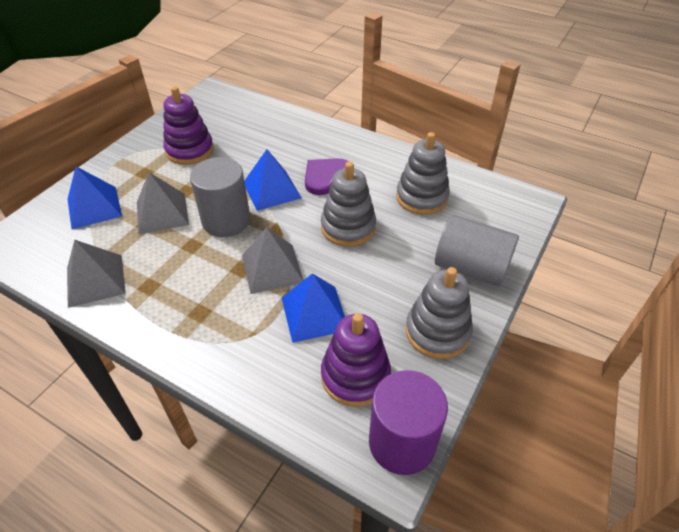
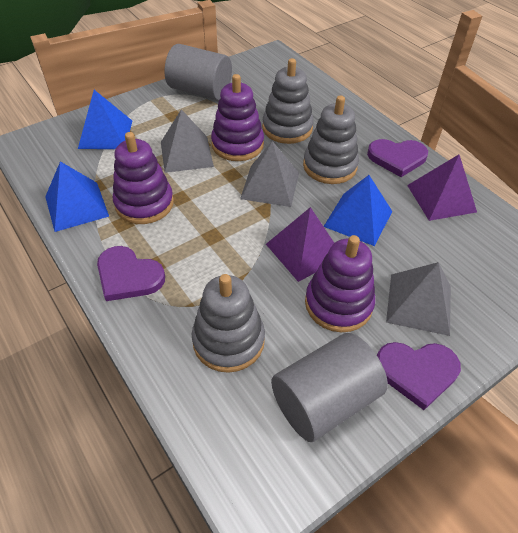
purple cylinder: 1 -> 0
purple heart: 1 -> 3
purple pyramid: 0 -> 2
purple stacking toy: 2 -> 3

